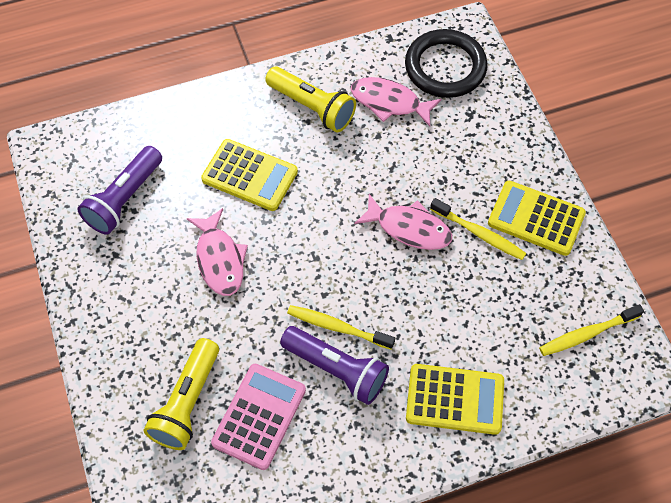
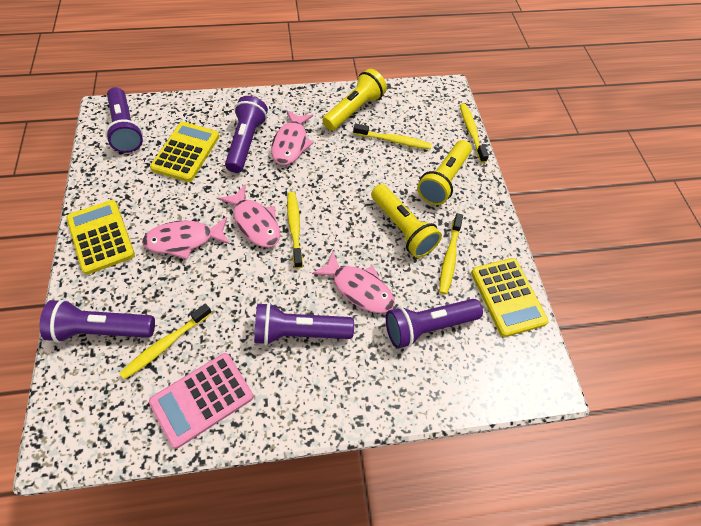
black ring: 1 -> 0
pink fish: 3 -> 4
purple flashlight: 2 -> 5
yellow flashlight: 2 -> 3
yellow toothbrush: 3 -> 5

